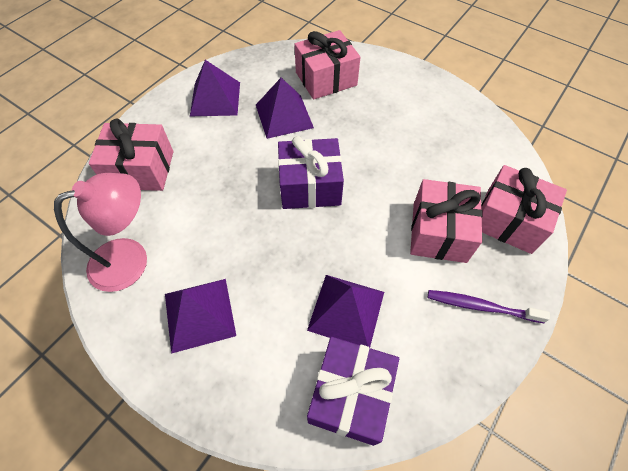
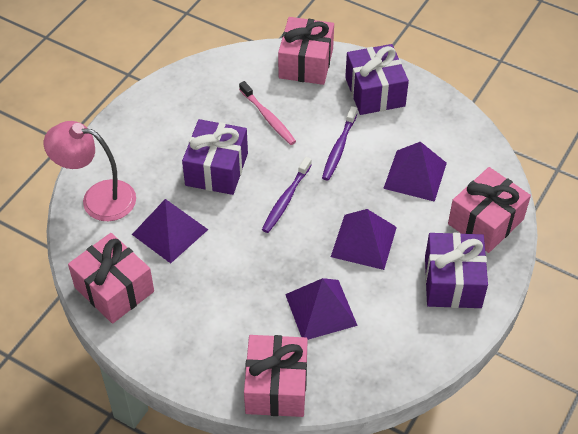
pink toothbrush: 0 -> 1
purple gift: 2 -> 3
purple toothbrush: 1 -> 2

